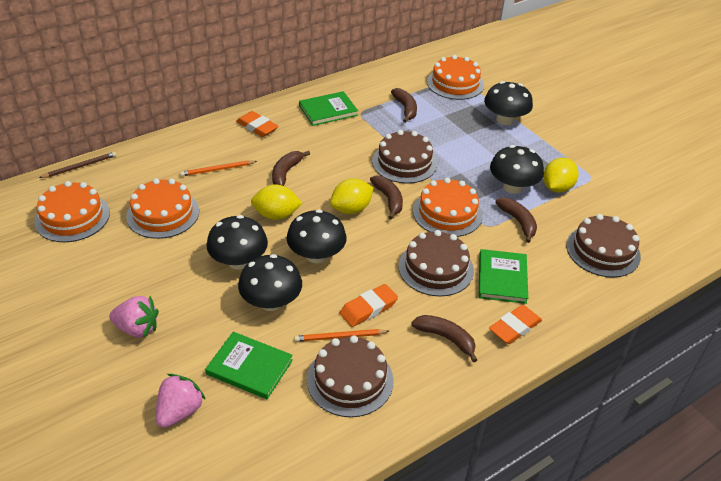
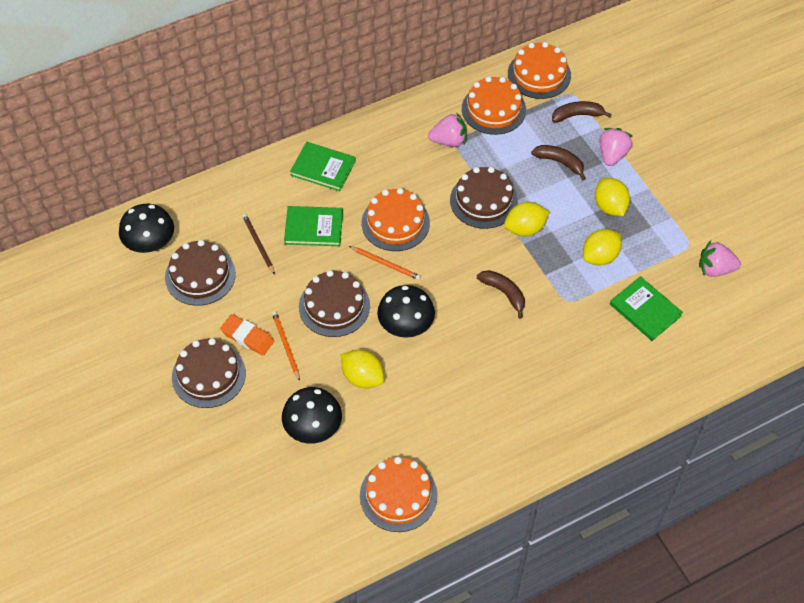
black mushroom: 5 -> 3
brown banana: 5 -> 3
orange eraser: 3 -> 1
pink strawberry: 2 -> 3
yellow lemon: 3 -> 4

